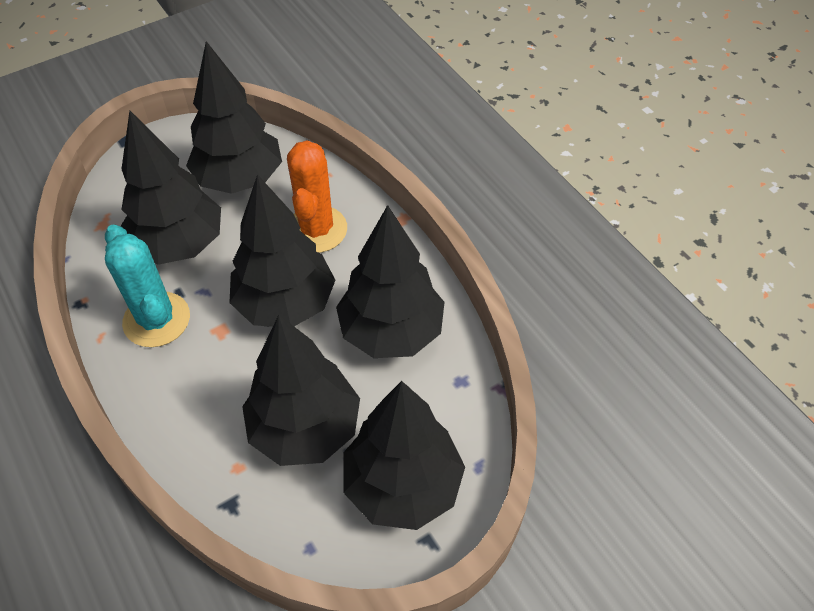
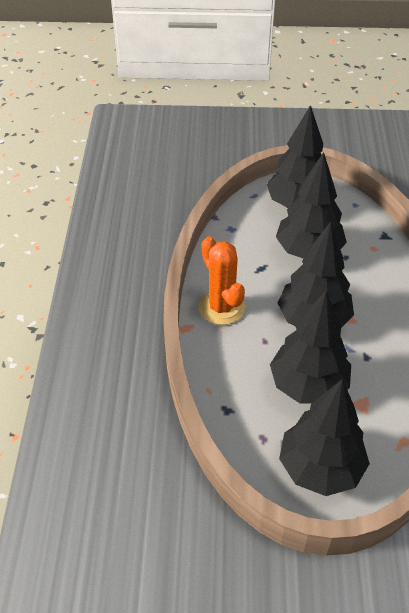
black tree: 6 -> 5
turquoise cactus: 1 -> 0

